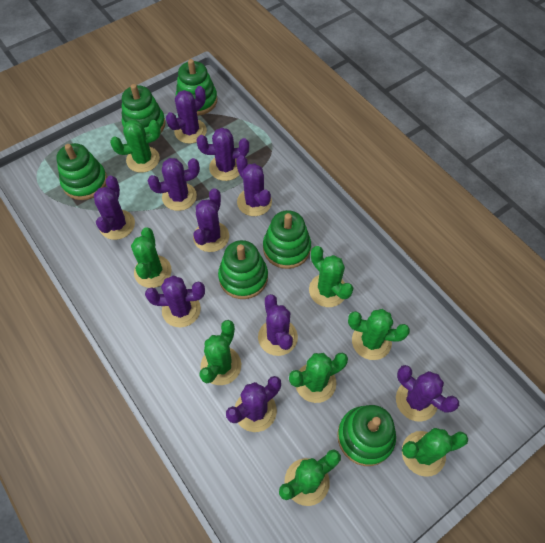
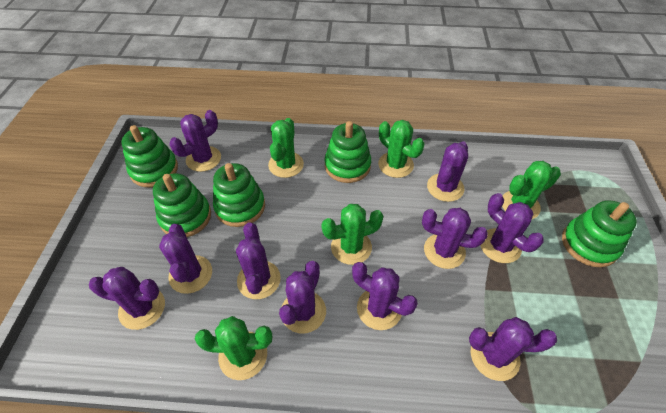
green cactus: 8 -> 5
green stacking toy: 6 -> 5

